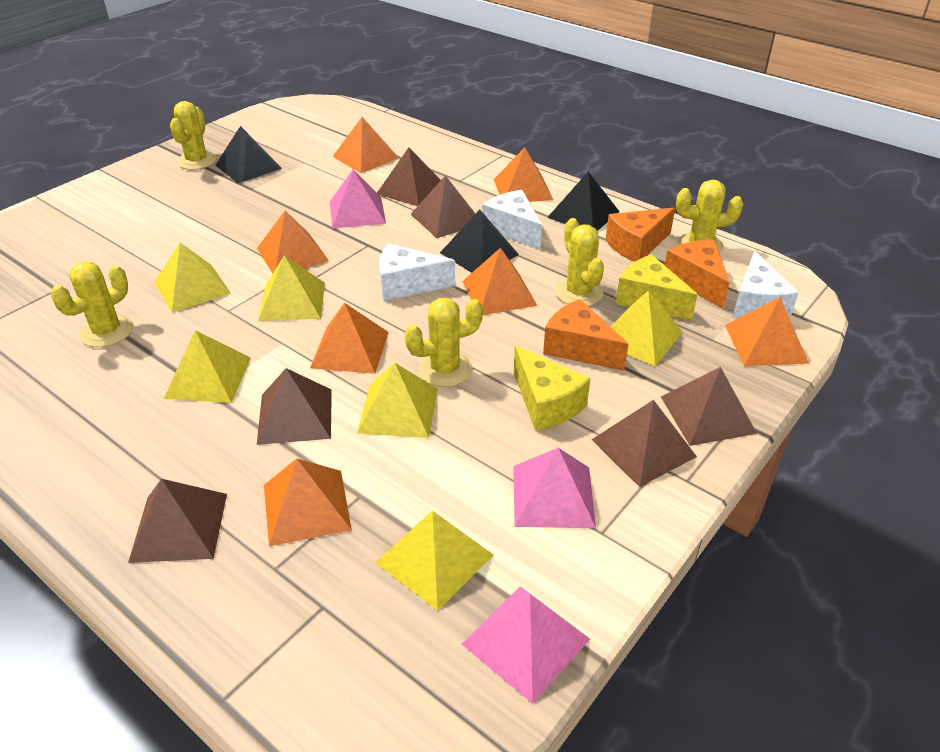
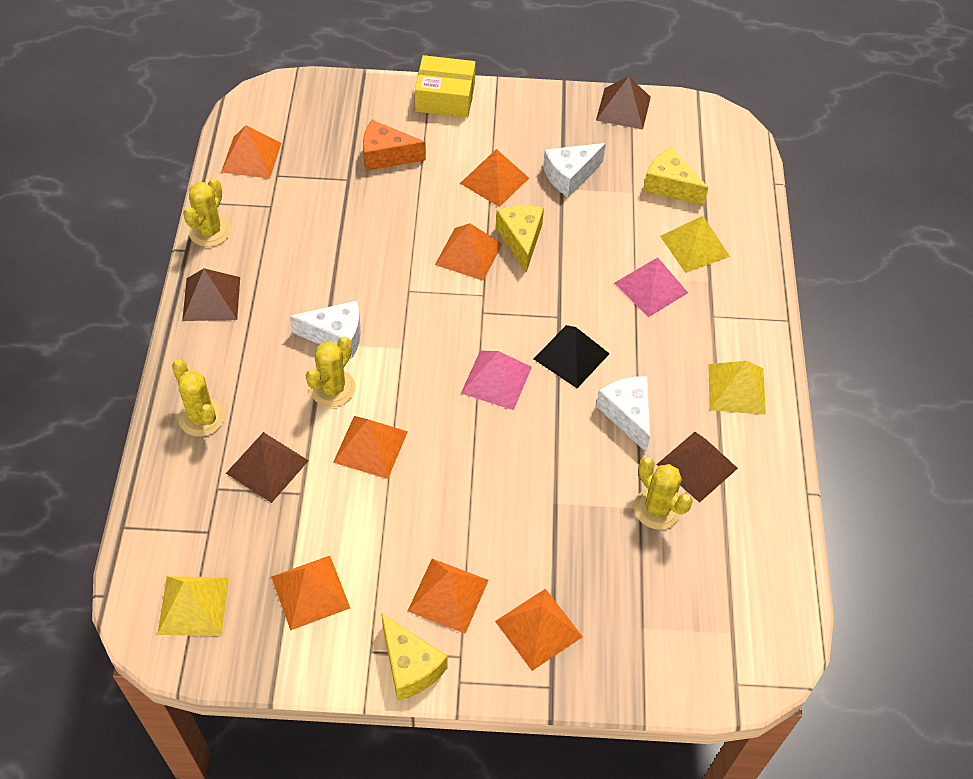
black pyramid: 3 -> 1
brown pyramid: 6 -> 4
orange cheese: 3 -> 1
pink pyramid: 3 -> 2
yellow box: 0 -> 1
yellow cactus: 5 -> 4
yellow cheese: 2 -> 3
yellow pyramid: 6 -> 3

